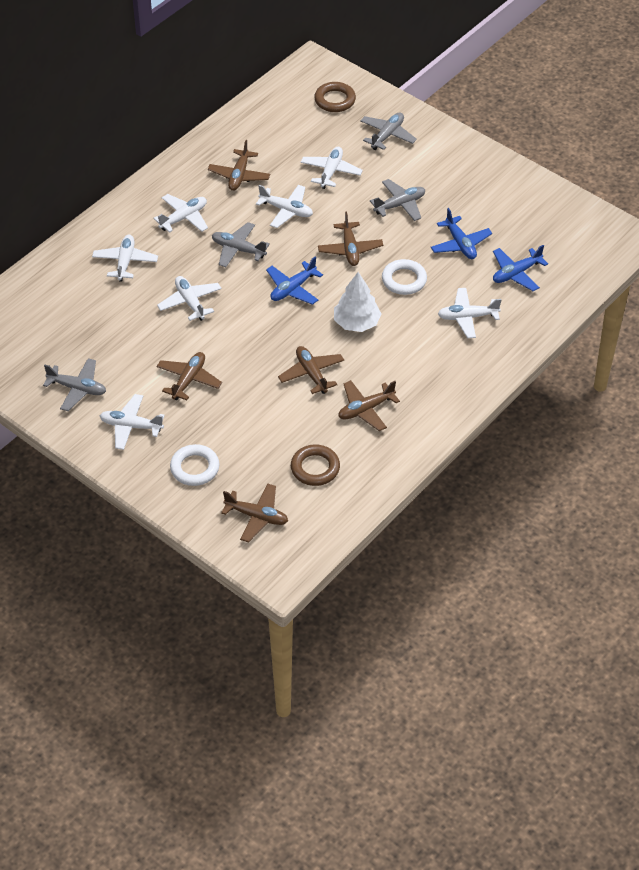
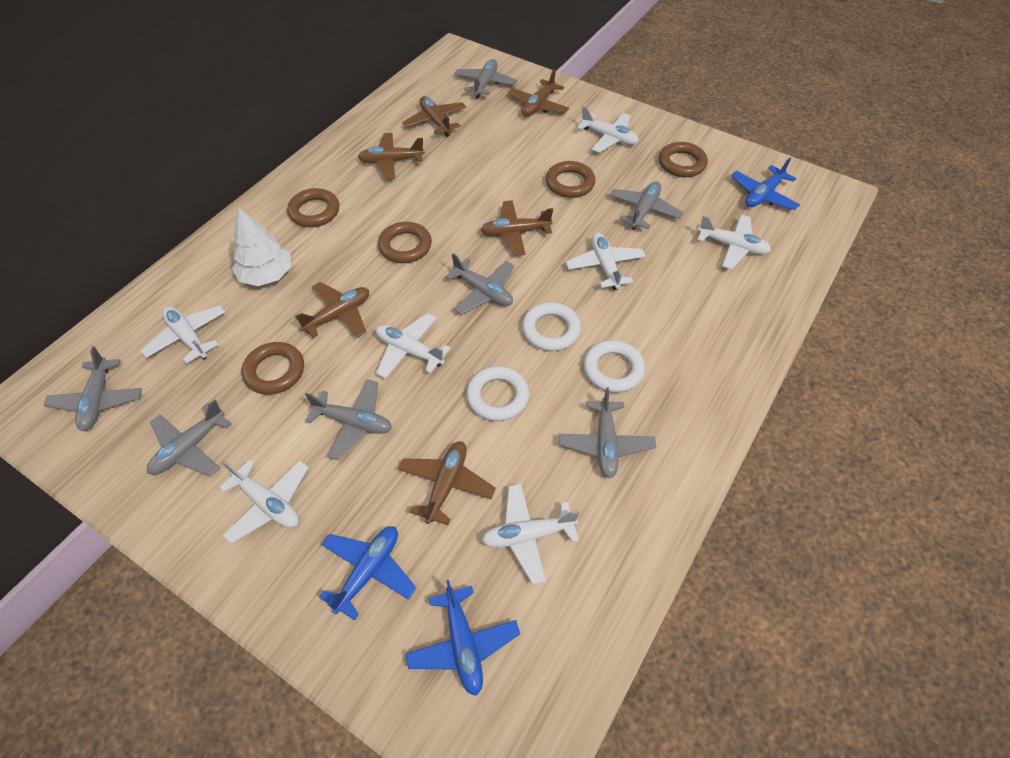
brown ring: 2 -> 5
grey plane: 4 -> 7
white ring: 2 -> 3

